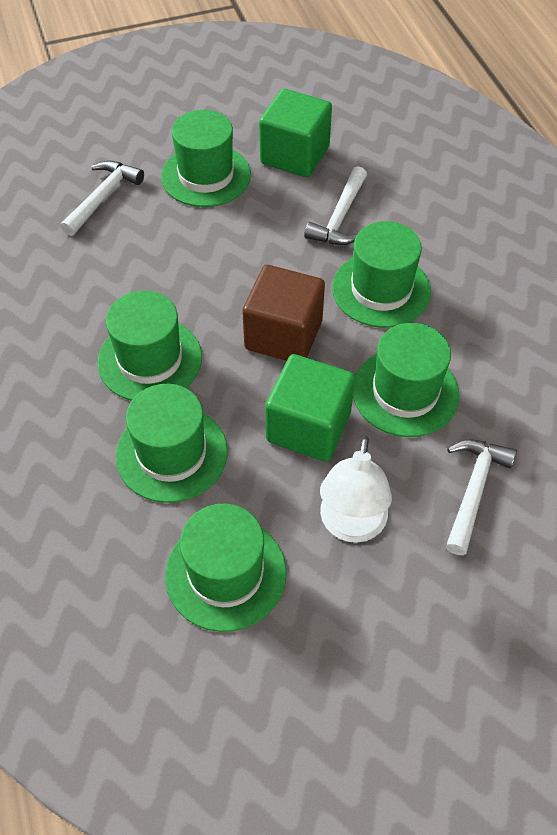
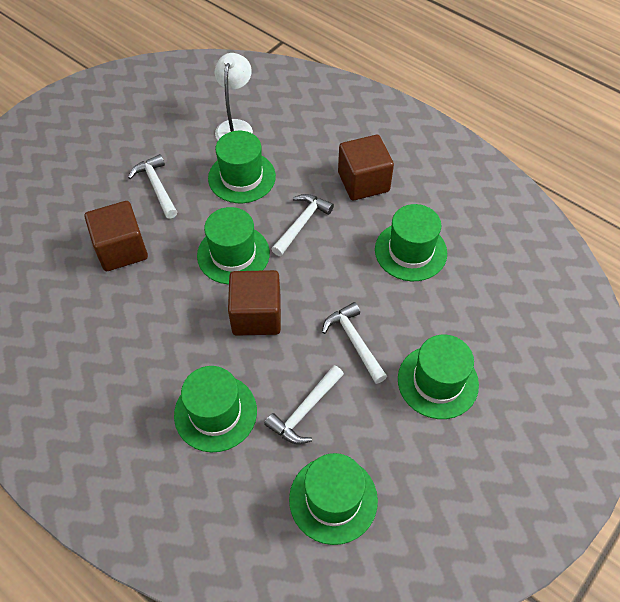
brown cube: 1 -> 3
green cube: 2 -> 0
white hammer: 3 -> 4

